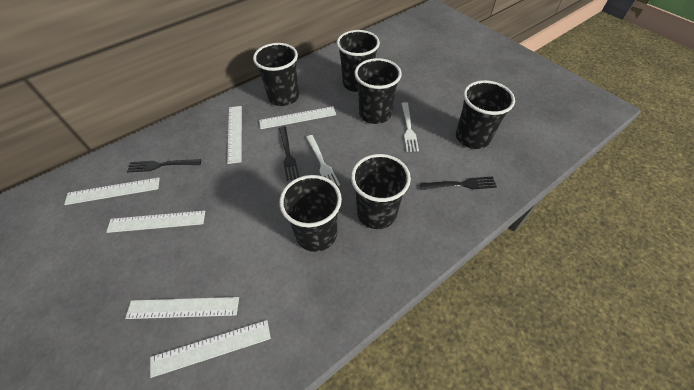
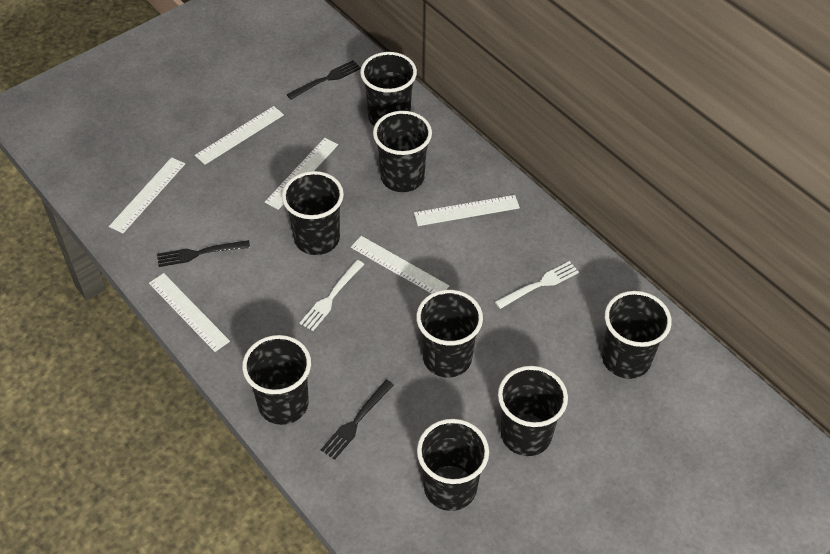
black cup: 6 -> 8

